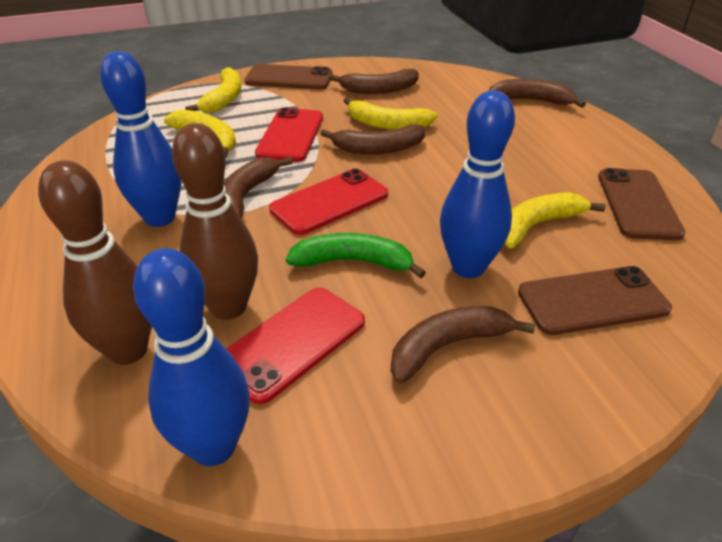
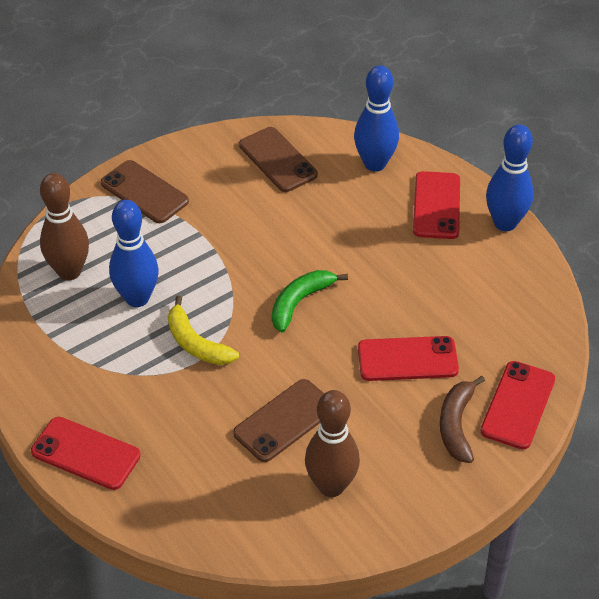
brown banana: 5 -> 1
red phone: 3 -> 4
yellow banana: 4 -> 1

